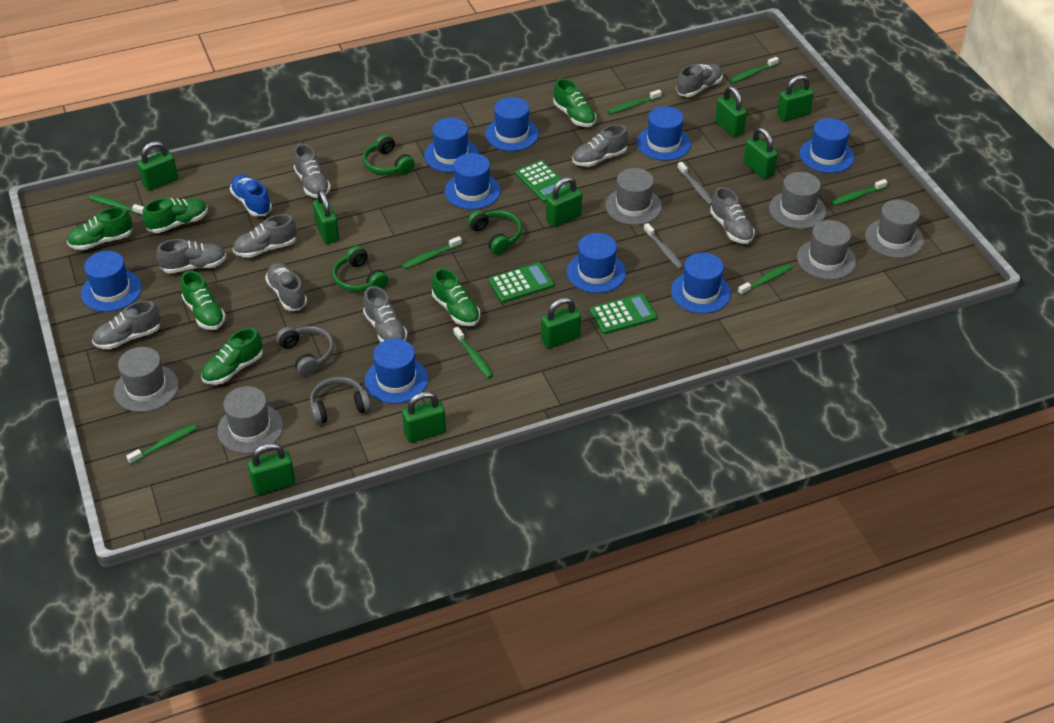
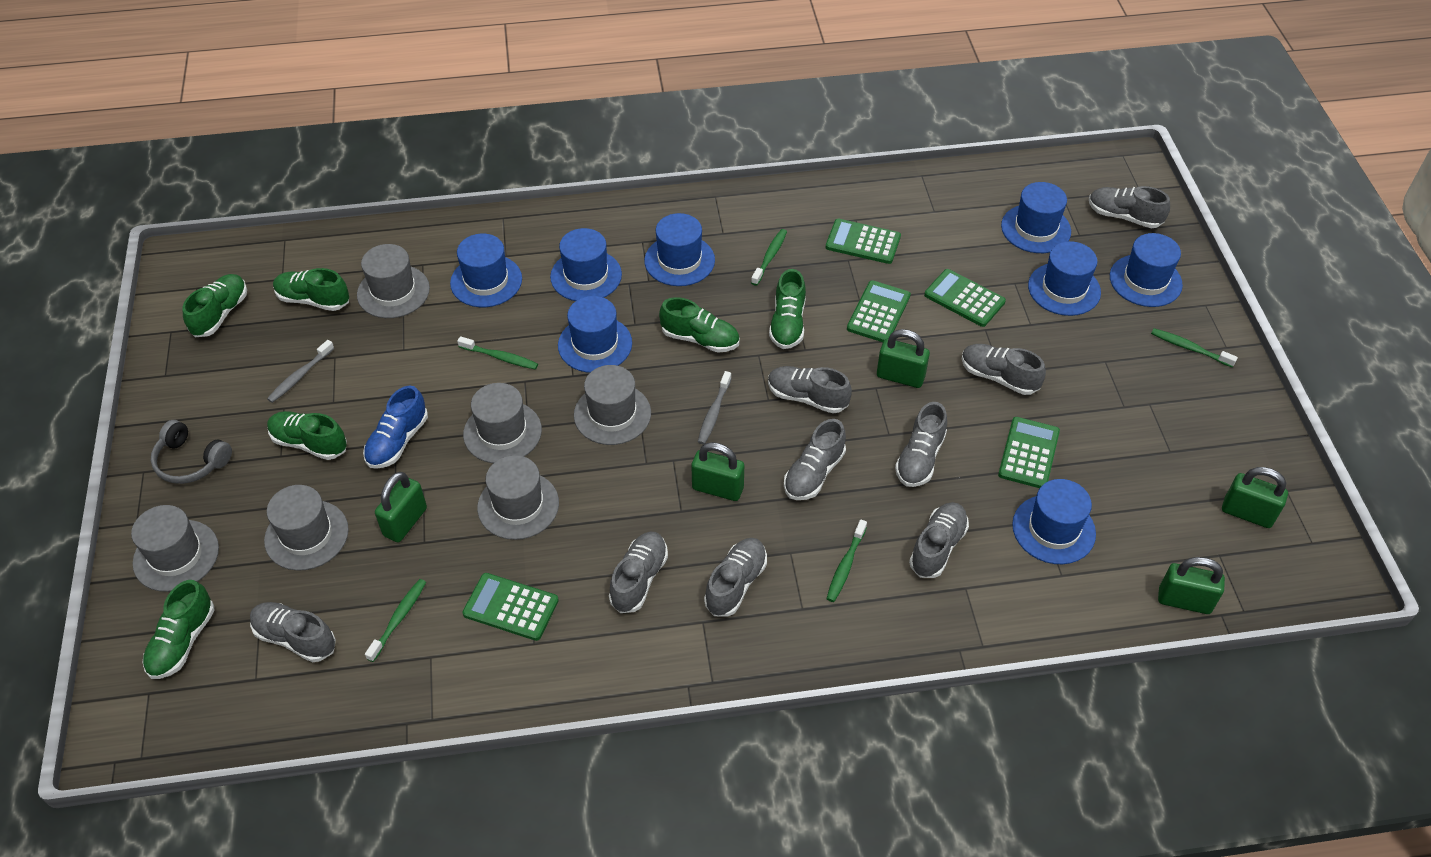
blue hat: 9 -> 8
green calculator: 3 -> 5
green headphones: 3 -> 0
green padlock: 9 -> 5
green toothbrush: 8 -> 5
grey headphones: 2 -> 1

